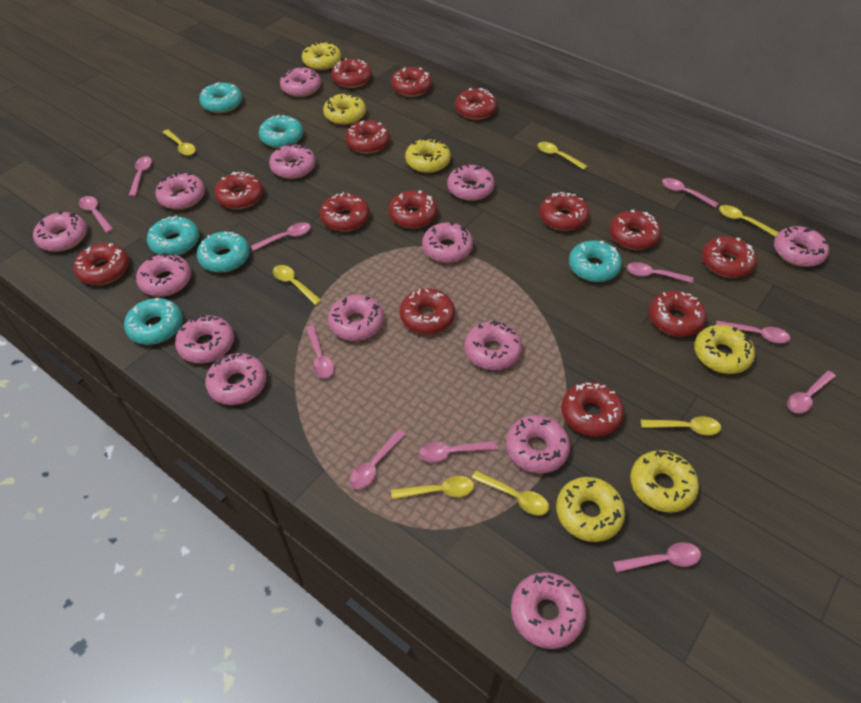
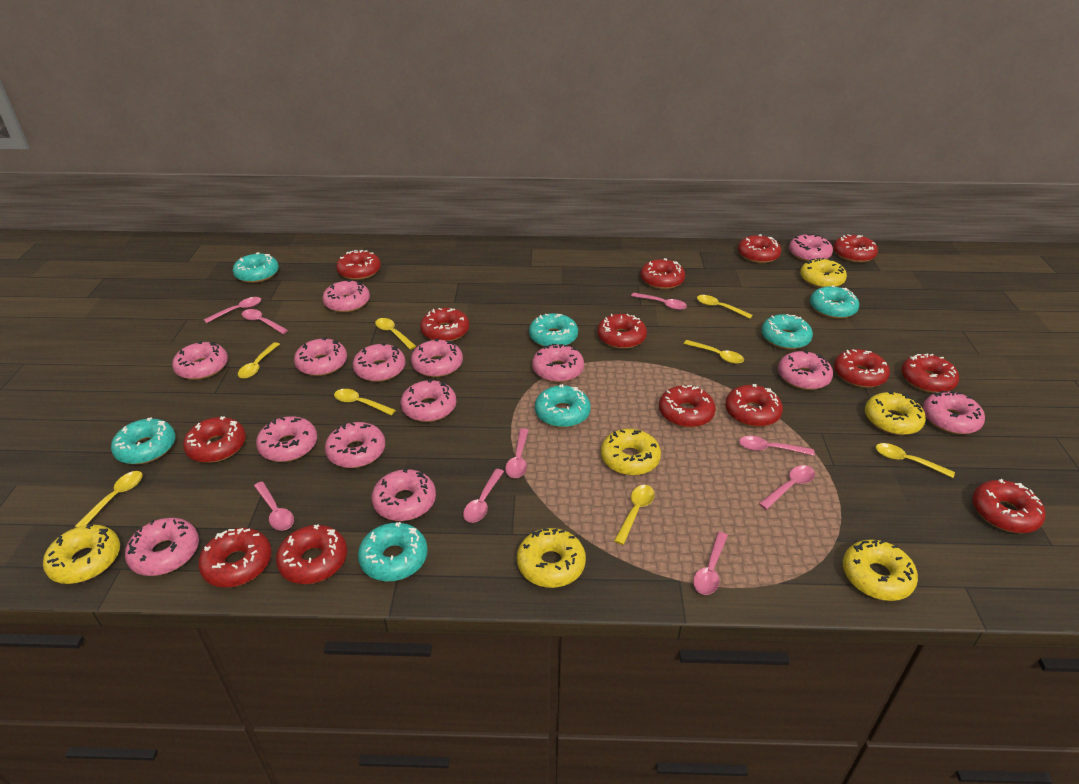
pink spoon: 11 -> 9
turquoise donut: 6 -> 7
yellow spoon: 7 -> 8

